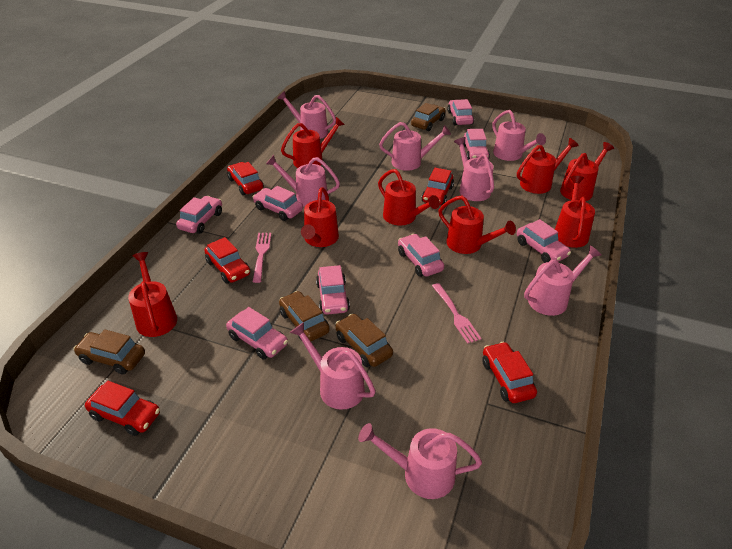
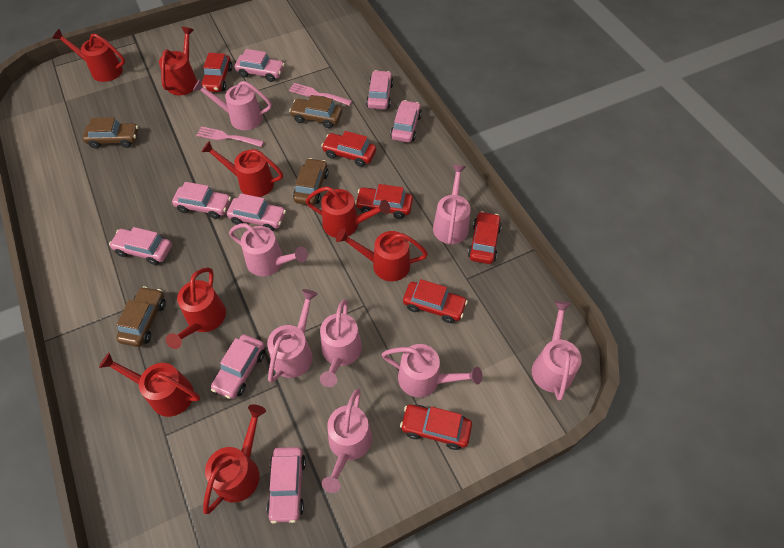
red car: 5 -> 6

